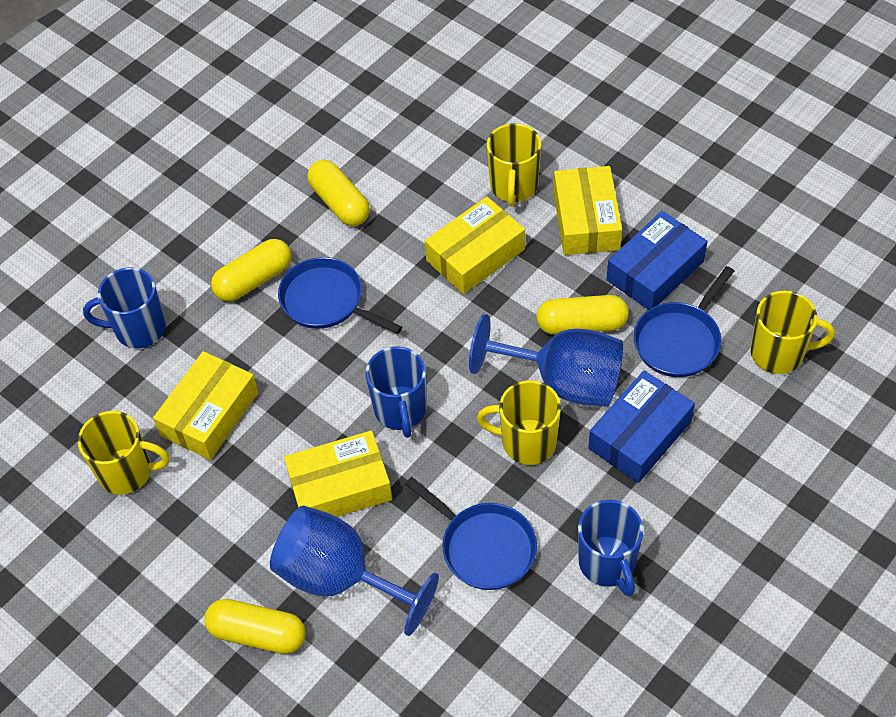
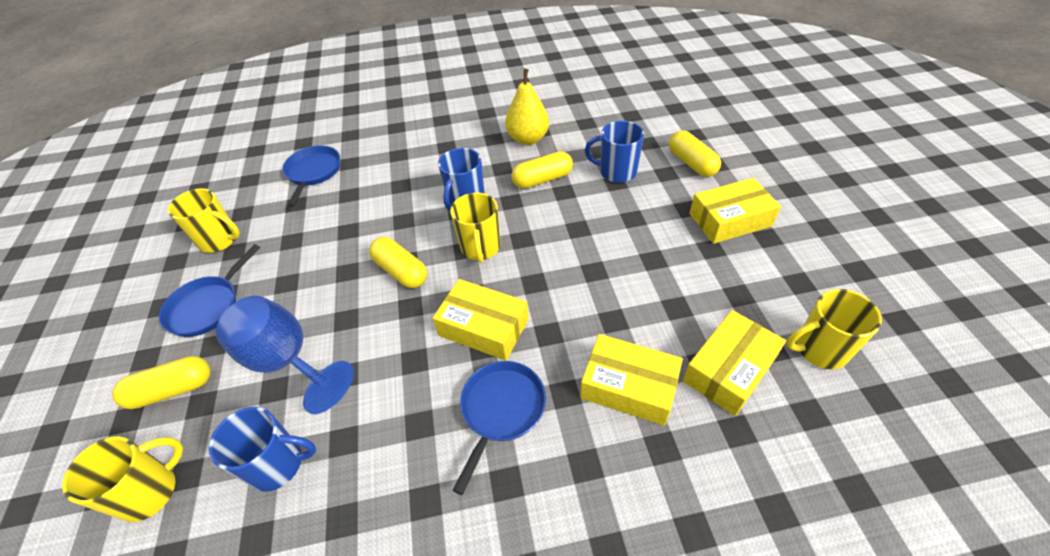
blue box: 2 -> 0
blue goblet: 2 -> 1
yellow pear: 0 -> 1

